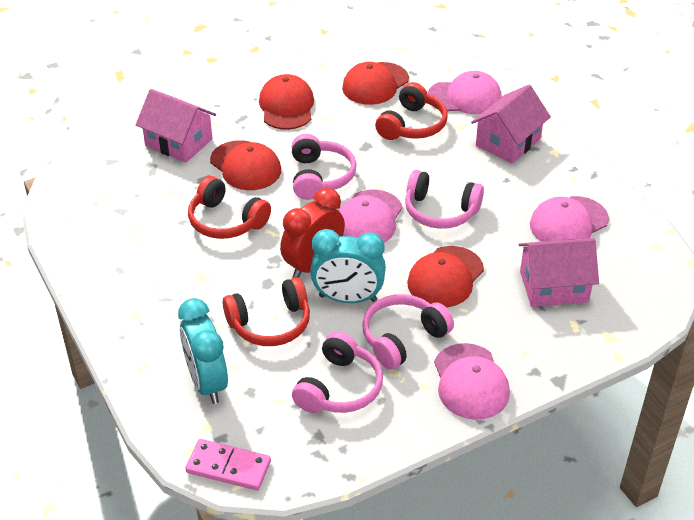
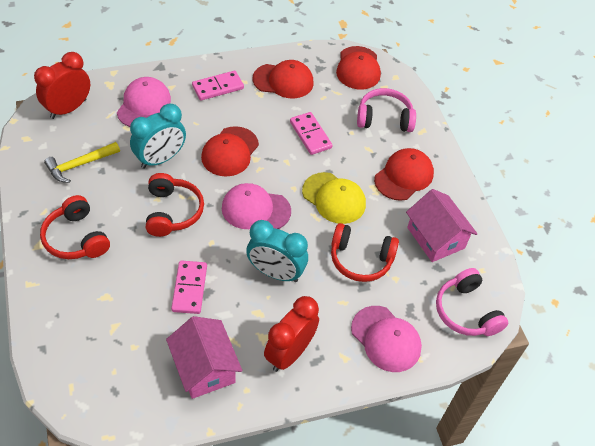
pink cap: 4 -> 3
pink domino: 1 -> 3
pink headphones: 4 -> 2
pink house: 3 -> 2
red clock: 1 -> 2
yellow cap: 0 -> 1
yellow hammer: 0 -> 1

